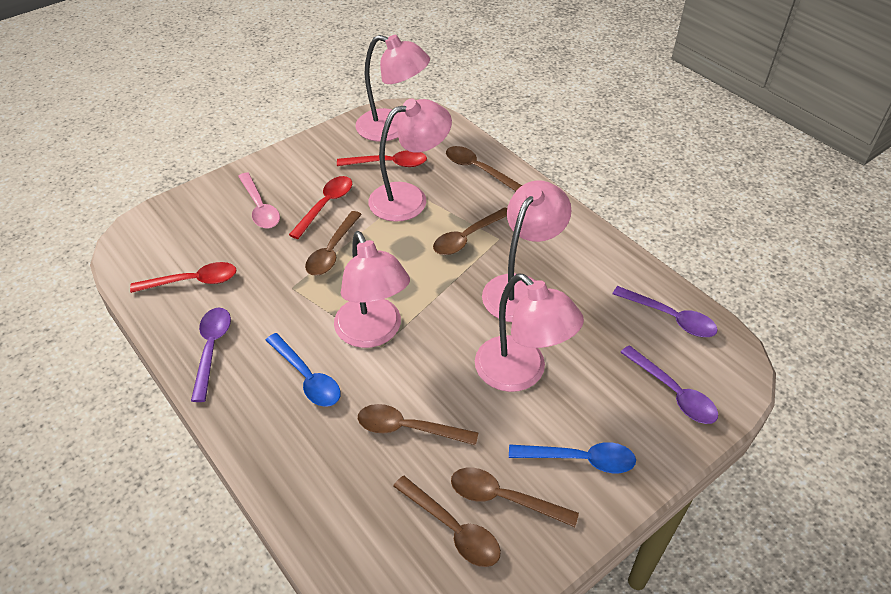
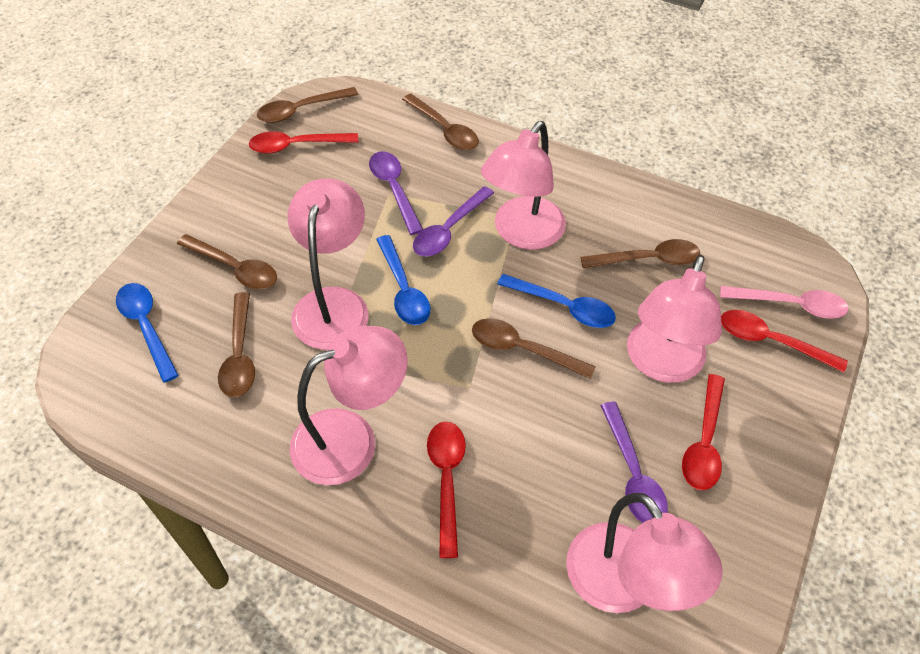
blue spoon: 2 -> 3
red spoon: 3 -> 4

